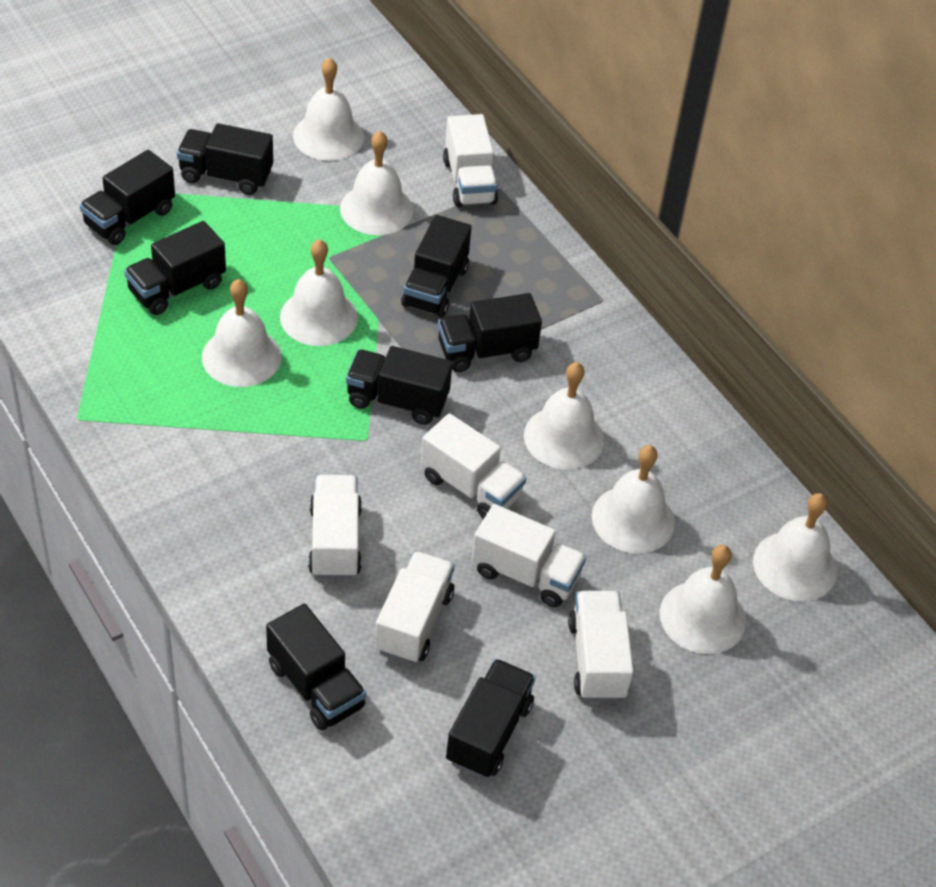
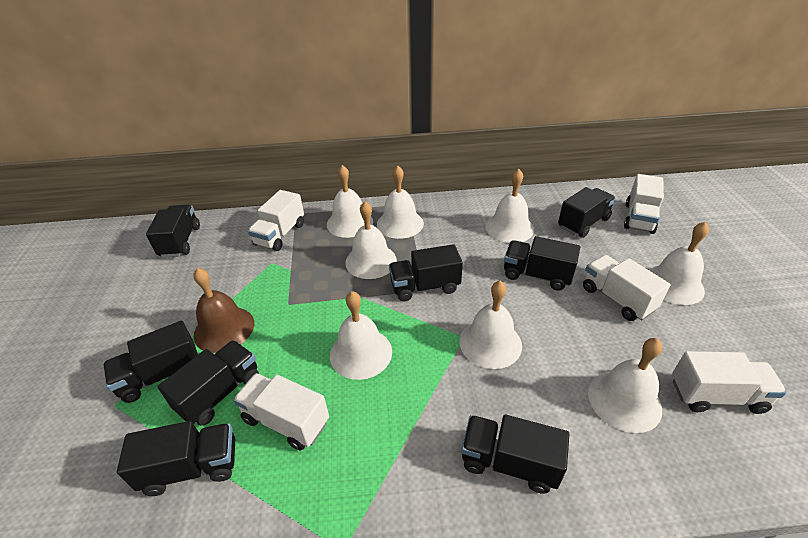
brown bell: 0 -> 1
white truck: 6 -> 5

